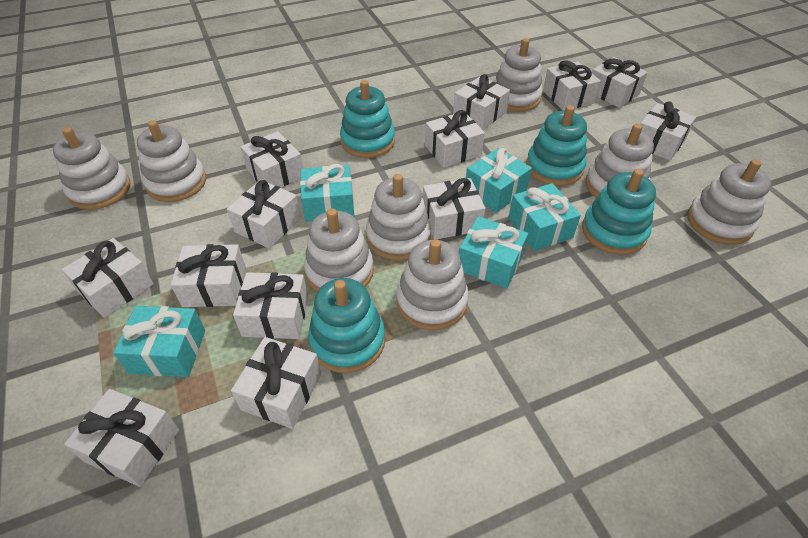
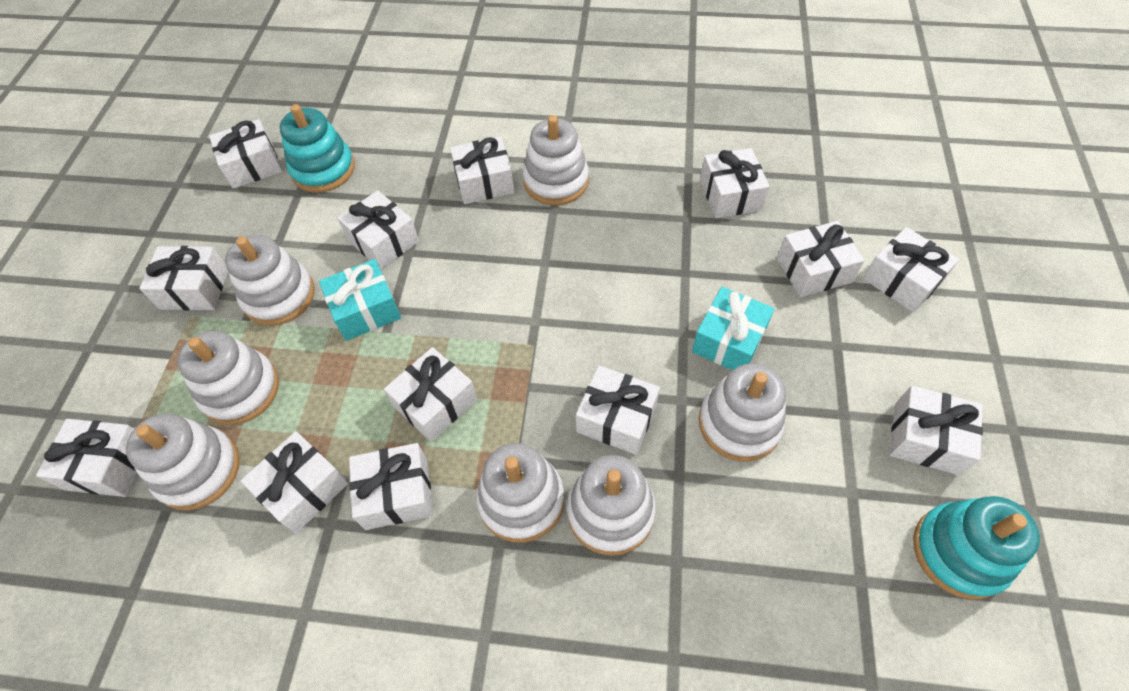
turquoise gift: 5 -> 2
turquoise stacking toy: 4 -> 2
white stacking toy: 8 -> 7

